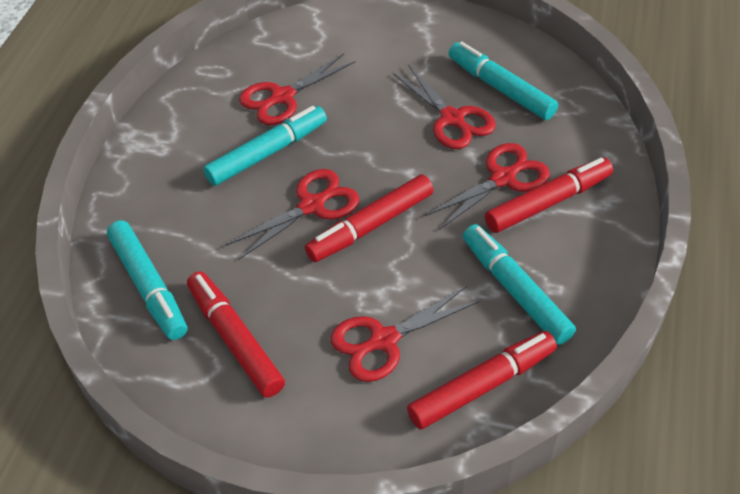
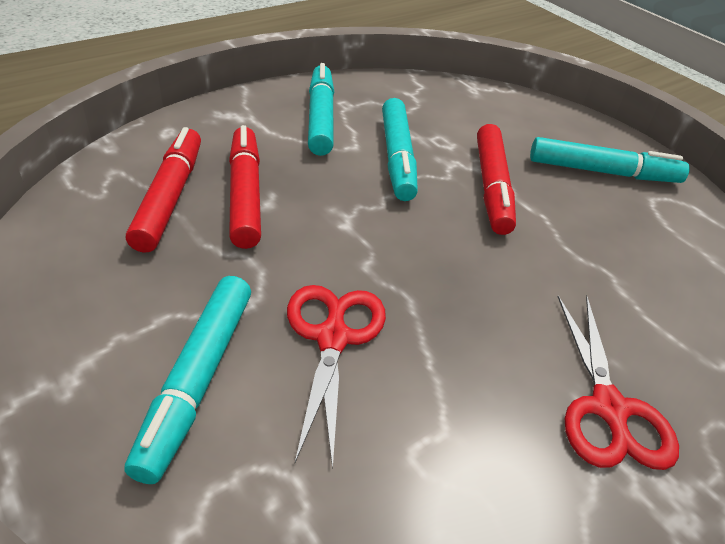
red marker: 4 -> 3
red scissors: 5 -> 2

